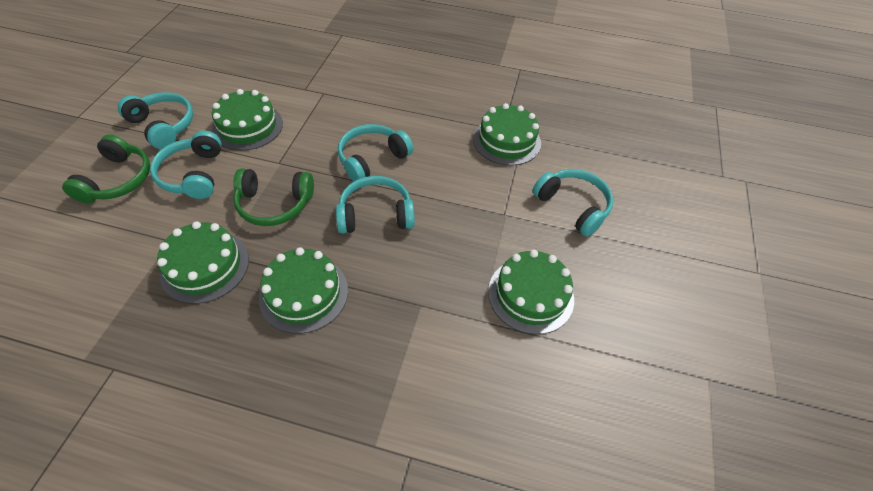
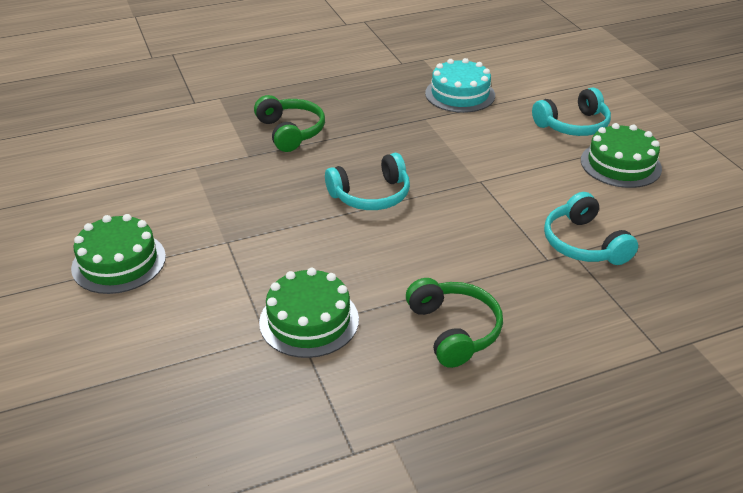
green cake: 5 -> 3
turquoise cake: 0 -> 1
turquoise headphones: 5 -> 3

